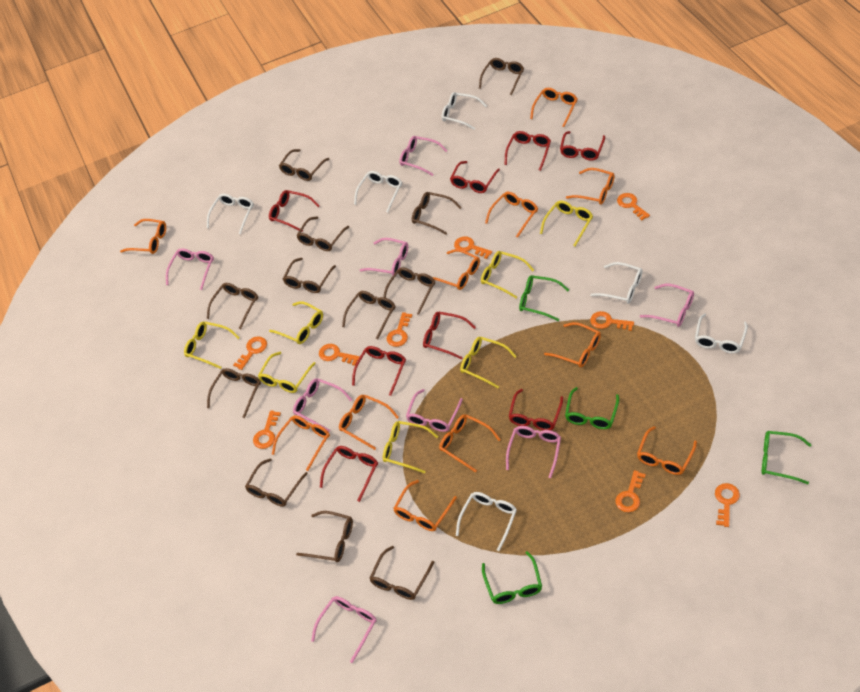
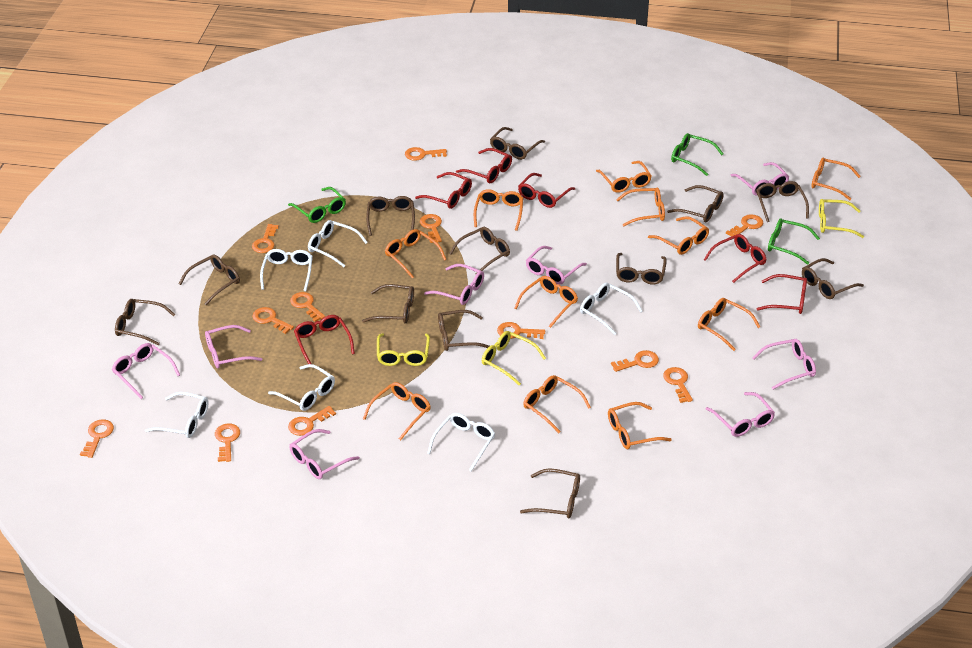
green glasses: 4 -> 3
orange key: 9 -> 12
red glasses: 8 -> 6
yellow glasses: 7 -> 3

